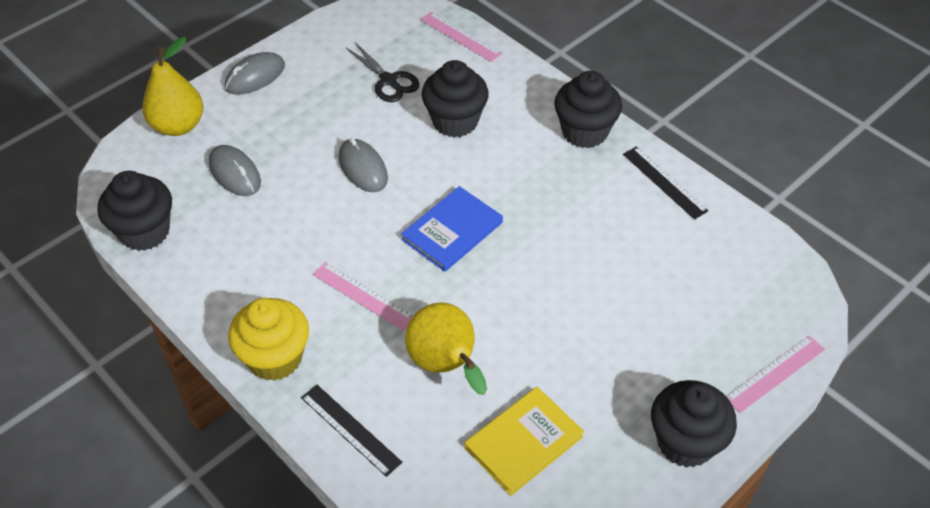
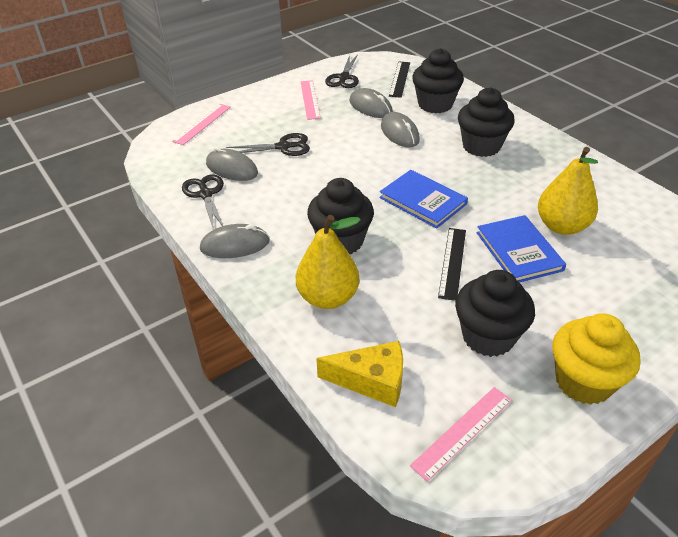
black scissors: 1 -> 3
blue book: 1 -> 2
grey mouse: 3 -> 4
yellow book: 1 -> 0
yellow cheese: 0 -> 1

